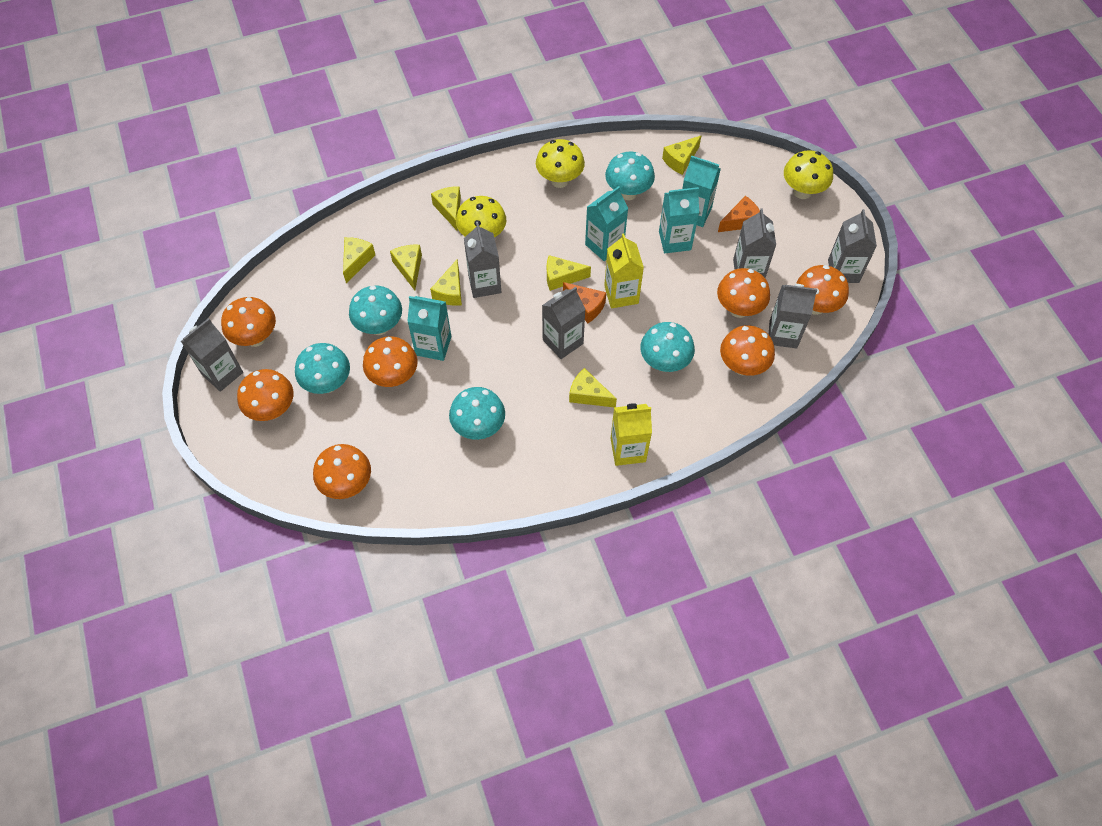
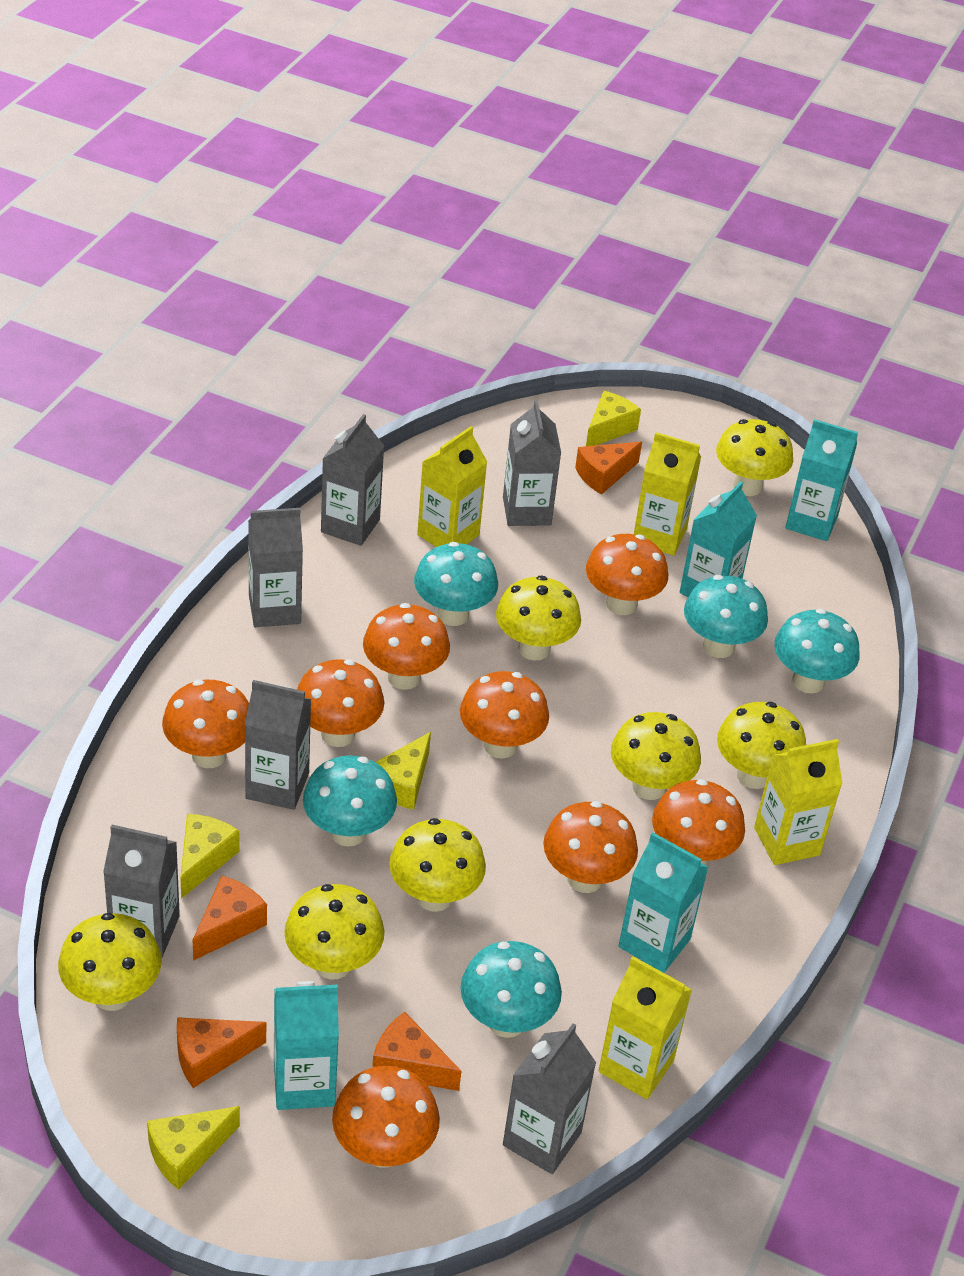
orange cheese: 2 -> 4
orange mushroom: 7 -> 8
yellow carton: 2 -> 4
yellow cheese: 7 -> 4
yellow mushroom: 3 -> 7

